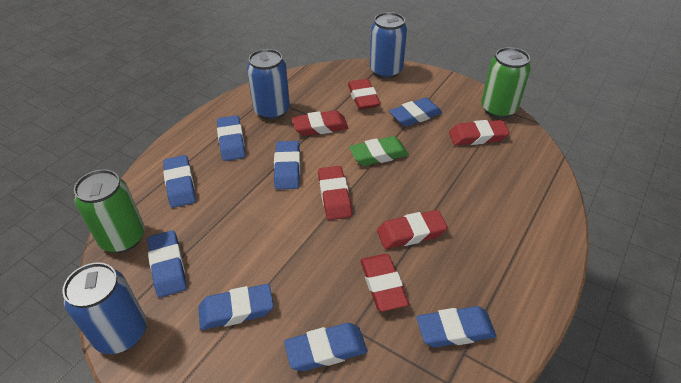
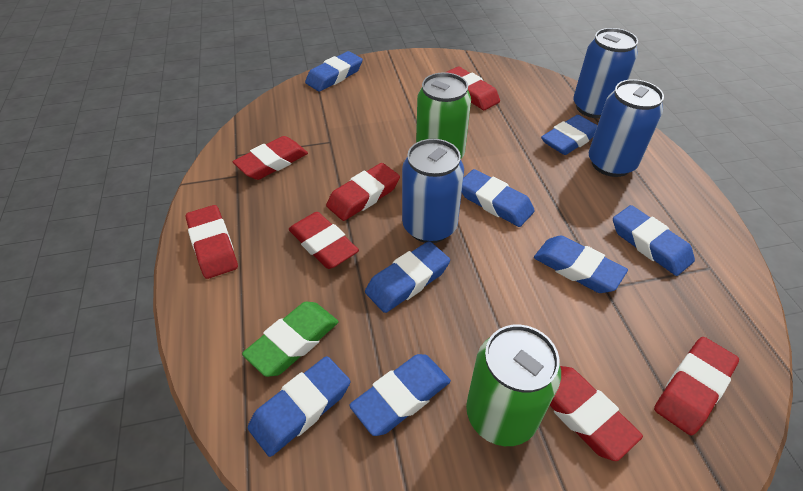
red eraser: 6 -> 7

